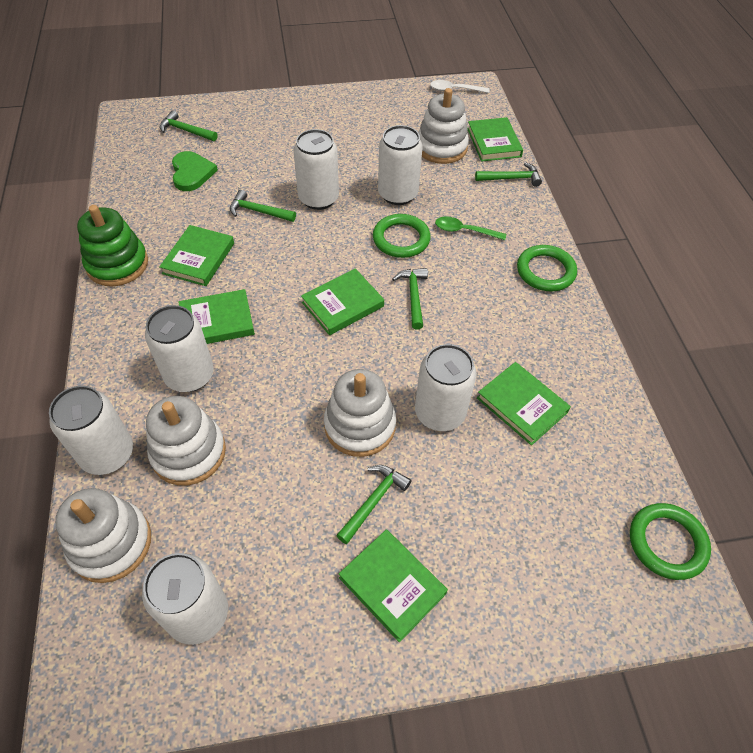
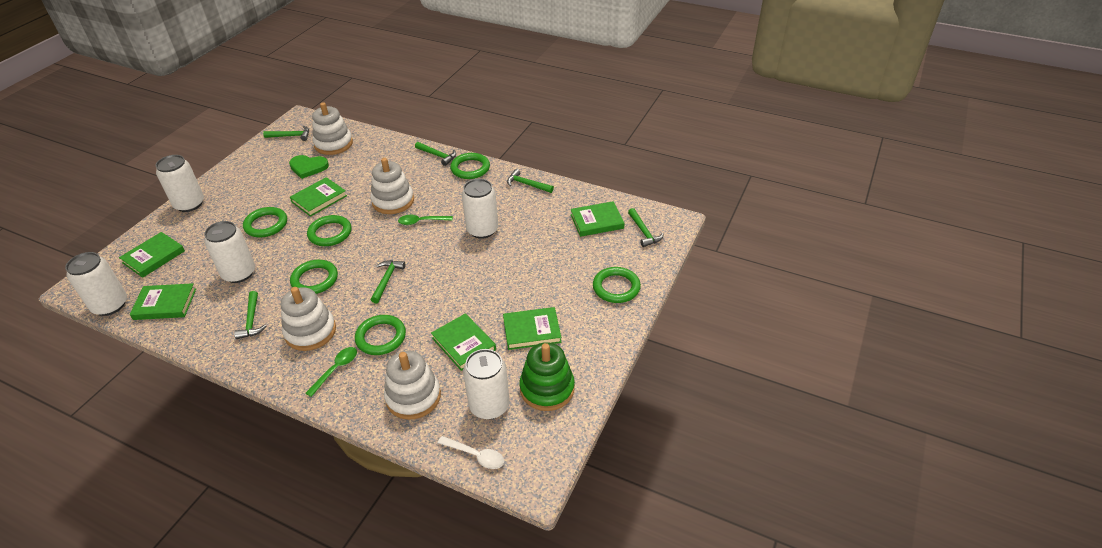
green hammer: 5 -> 6
green ring: 3 -> 6
green spoon: 1 -> 2
white can: 6 -> 5

